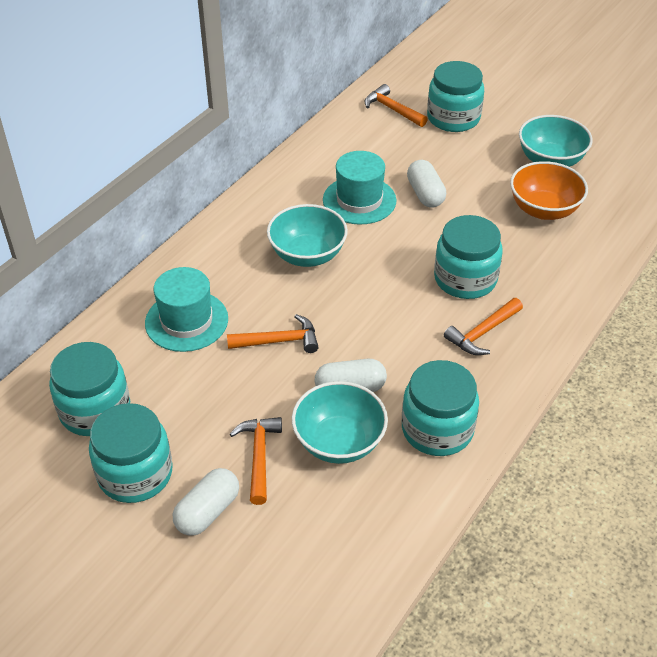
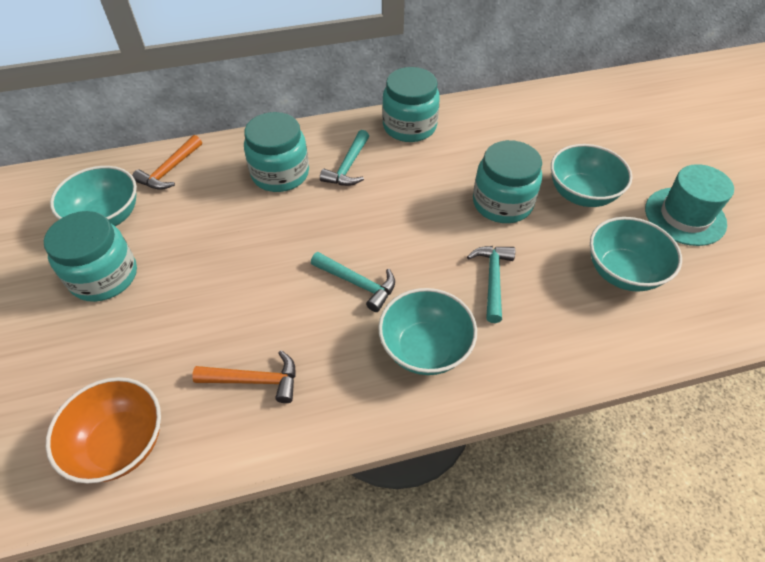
orange hammer: 4 -> 2
turquoise bowl: 3 -> 4
turquoise hammer: 0 -> 3
turquoise hat: 2 -> 1
turquoise jar: 5 -> 4
white capsule: 3 -> 0

